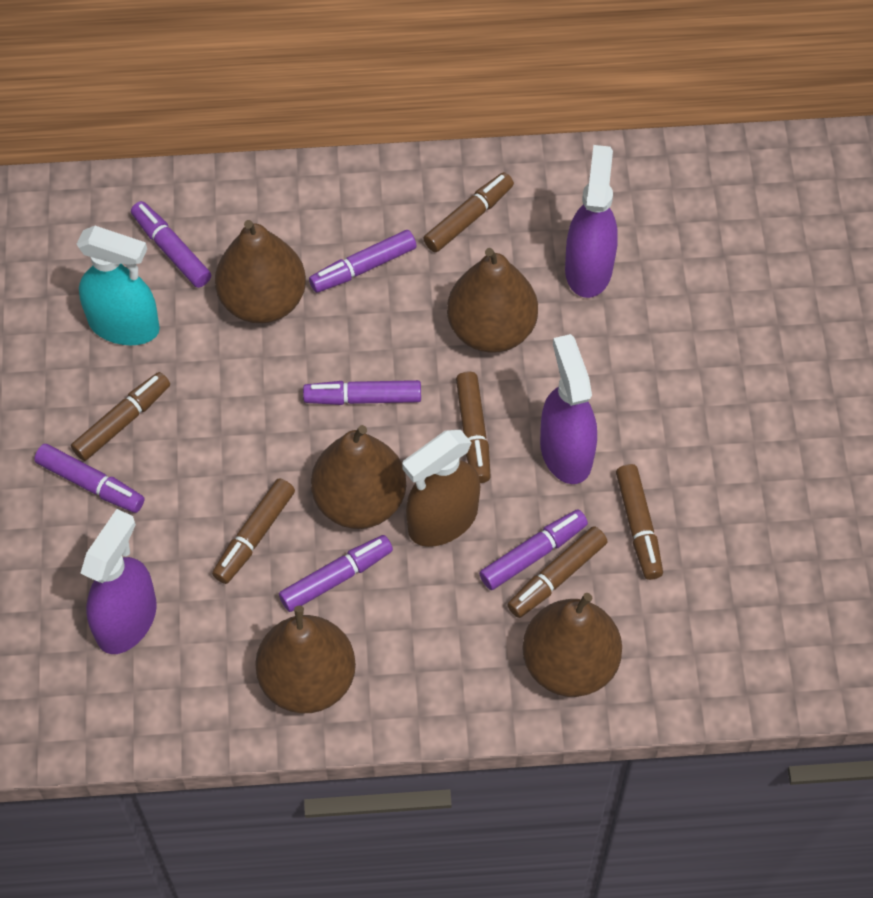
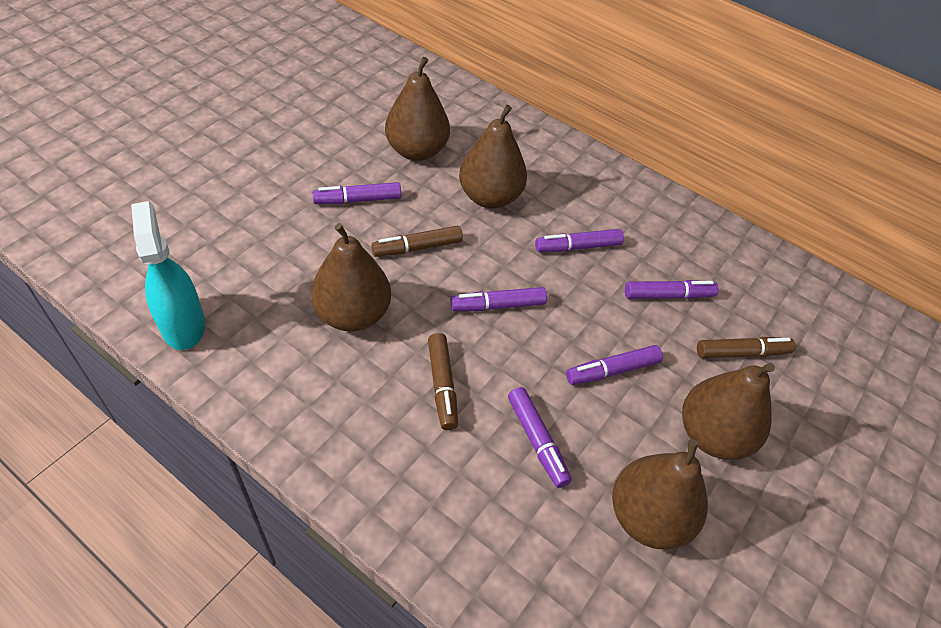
brown marker: 6 -> 3
brown spray bottle: 1 -> 0
purple spray bottle: 3 -> 0

